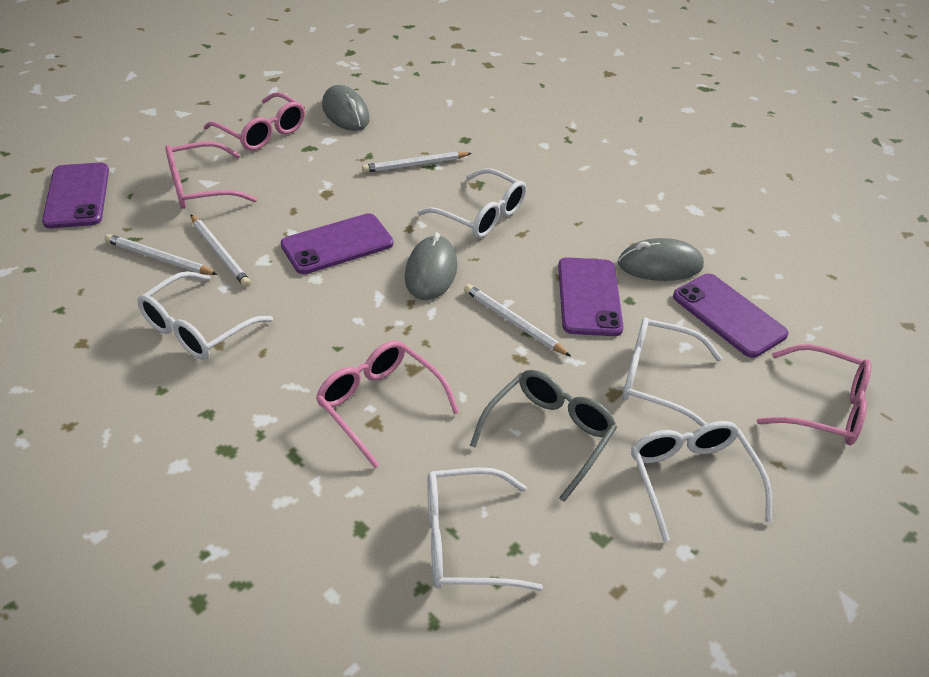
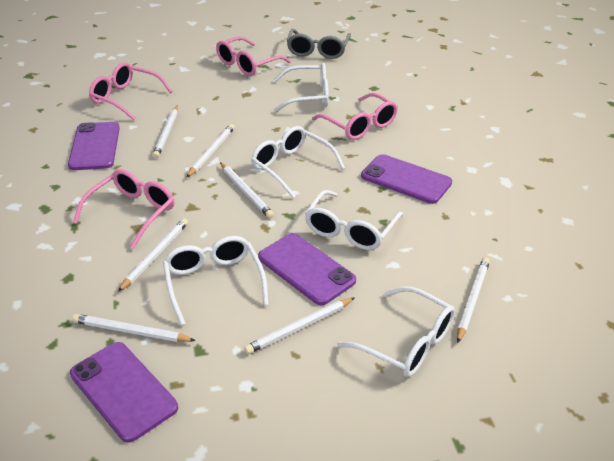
grey mouse: 3 -> 0
white pencil: 4 -> 7

